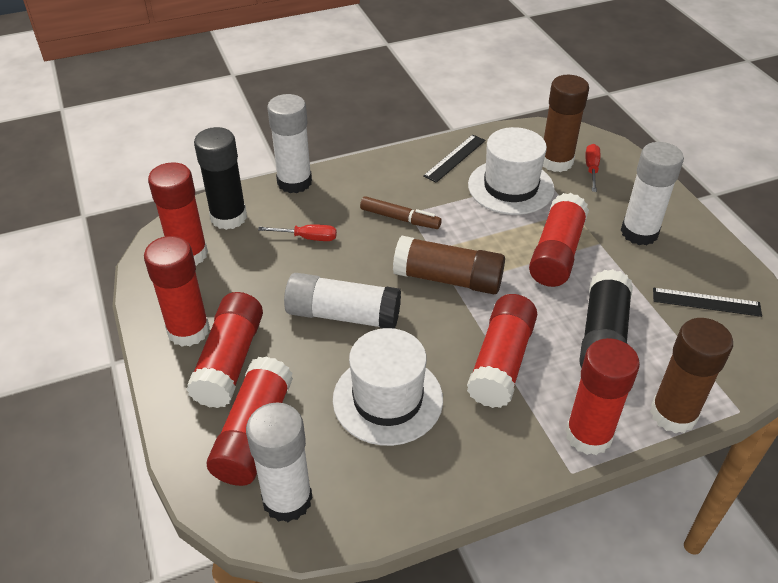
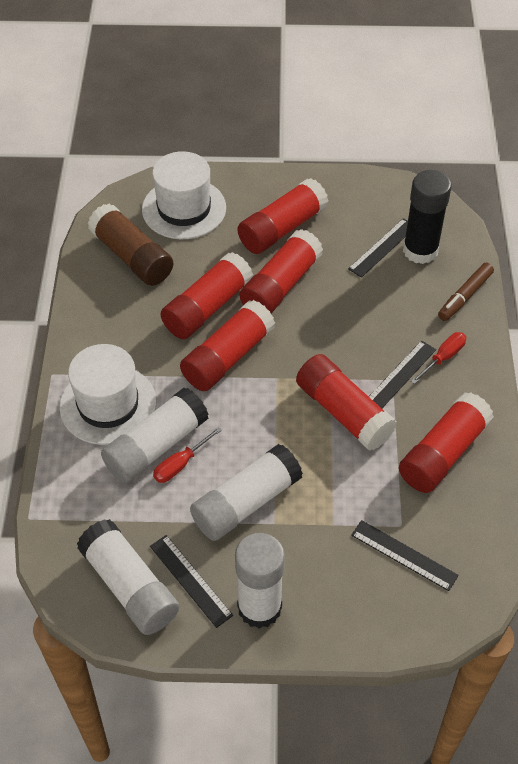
black glue stick: 2 -> 1
black ruler: 2 -> 4
brown glue stick: 3 -> 1
red glue stick: 7 -> 6

